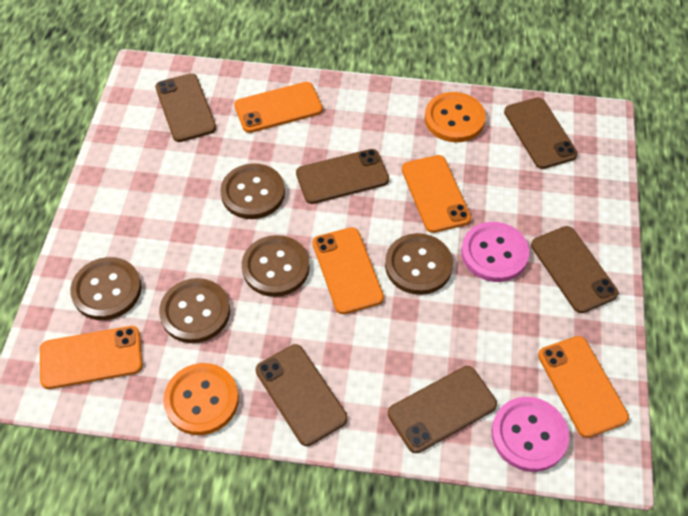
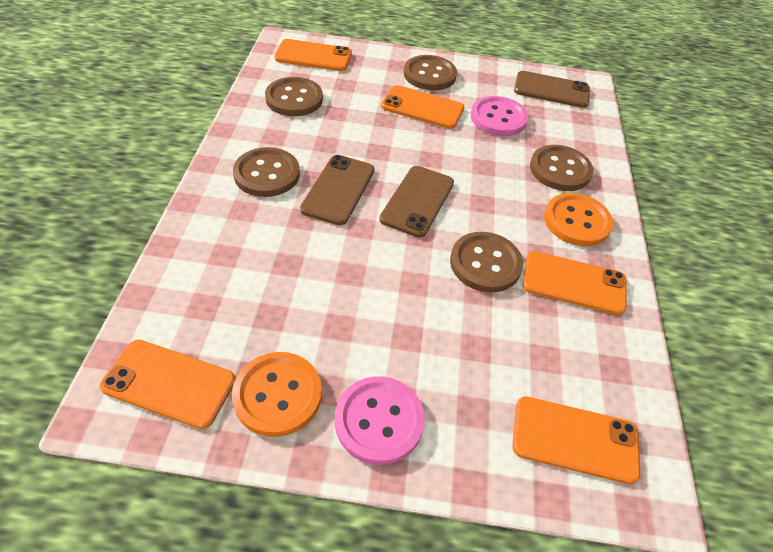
brown phone: 6 -> 3

